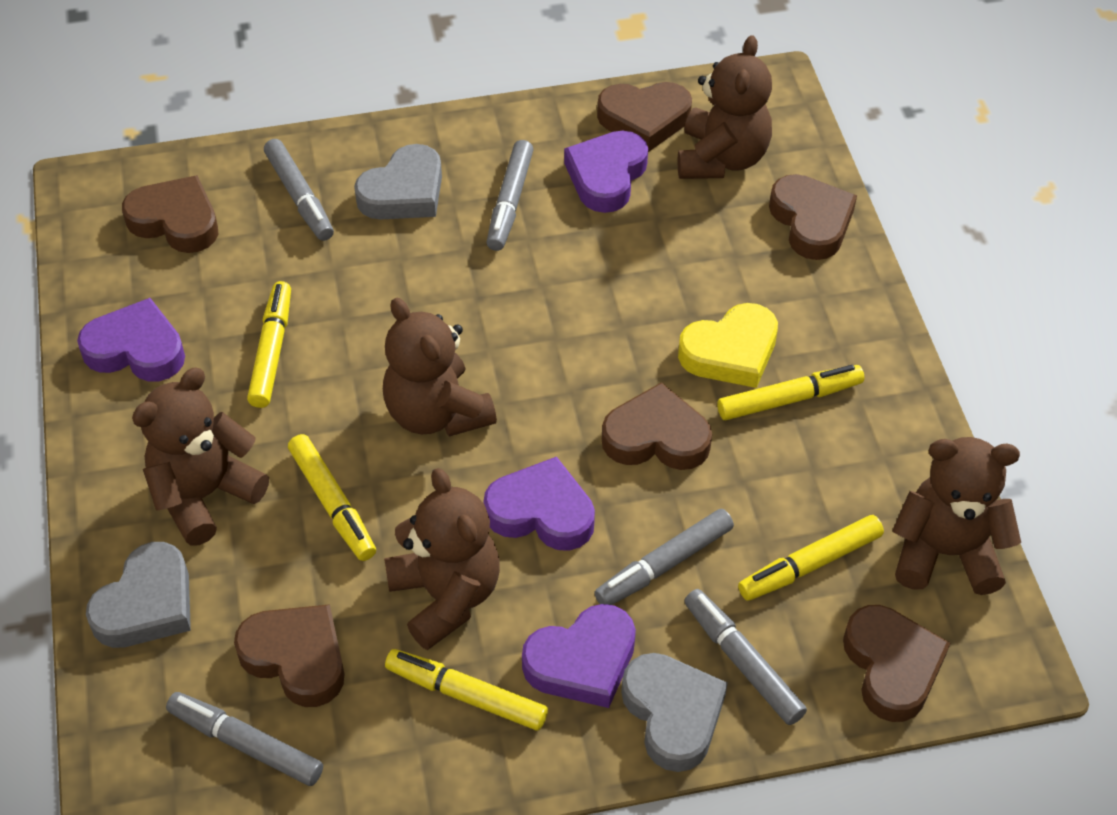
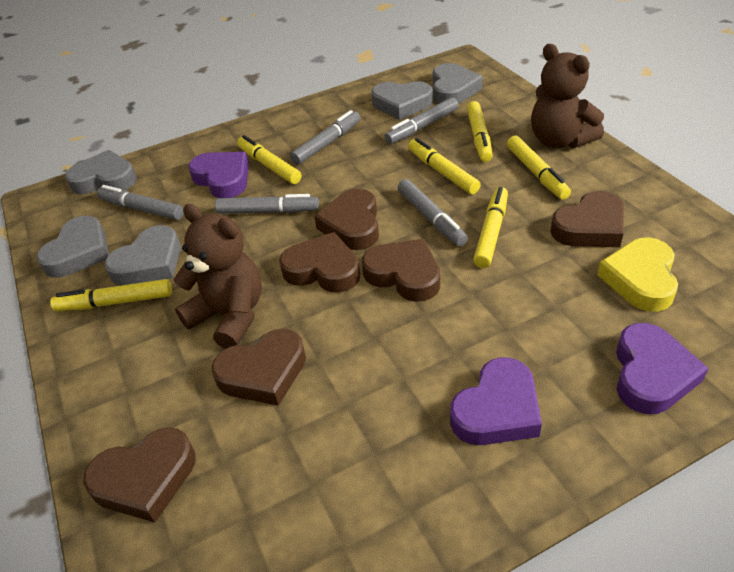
brown teddy bear: 5 -> 2
grey heart: 3 -> 5
purple heart: 4 -> 3
yellow marker: 5 -> 6

